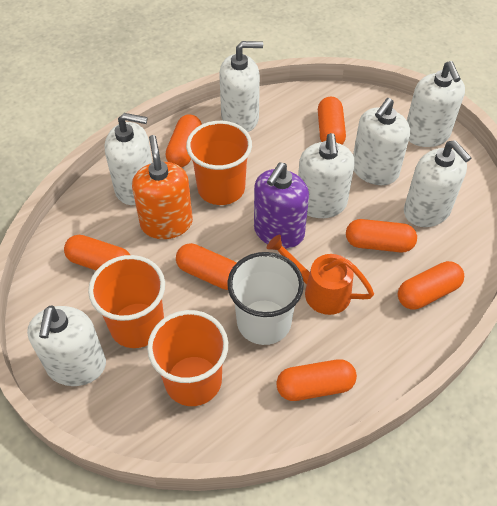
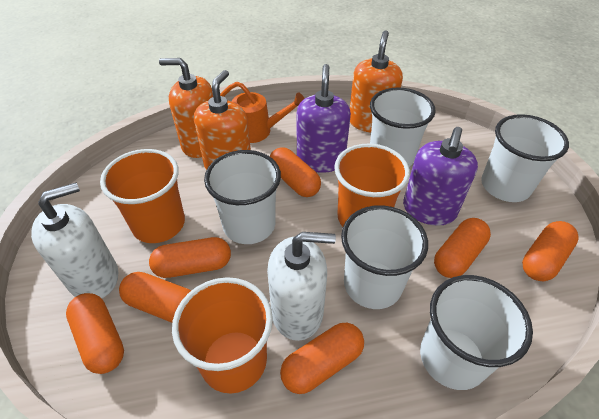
orange soap dispenser: 1 -> 3
purple soap dispenser: 1 -> 2
white cup: 1 -> 5
white soap dispenser: 7 -> 2

